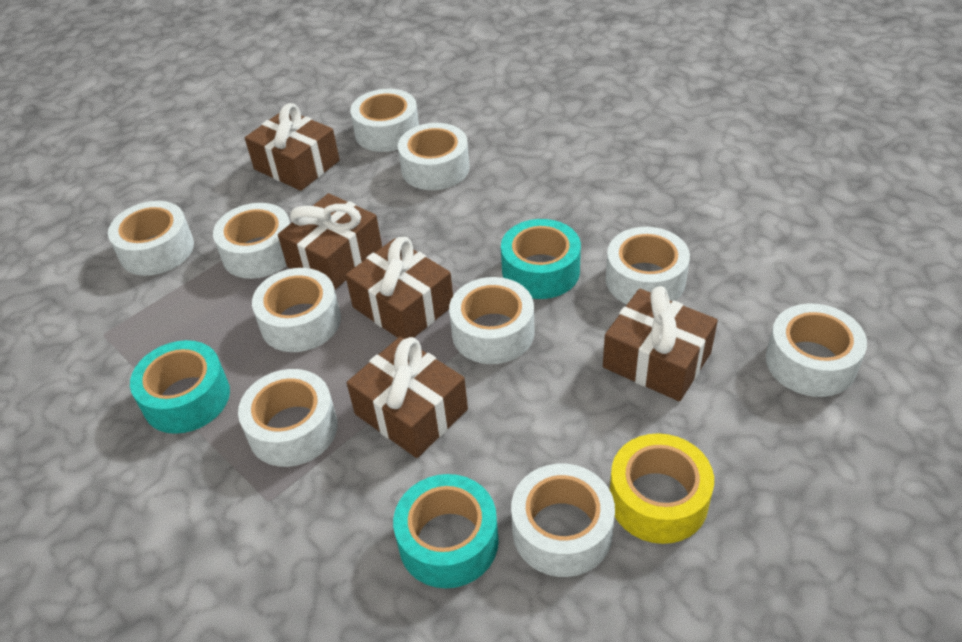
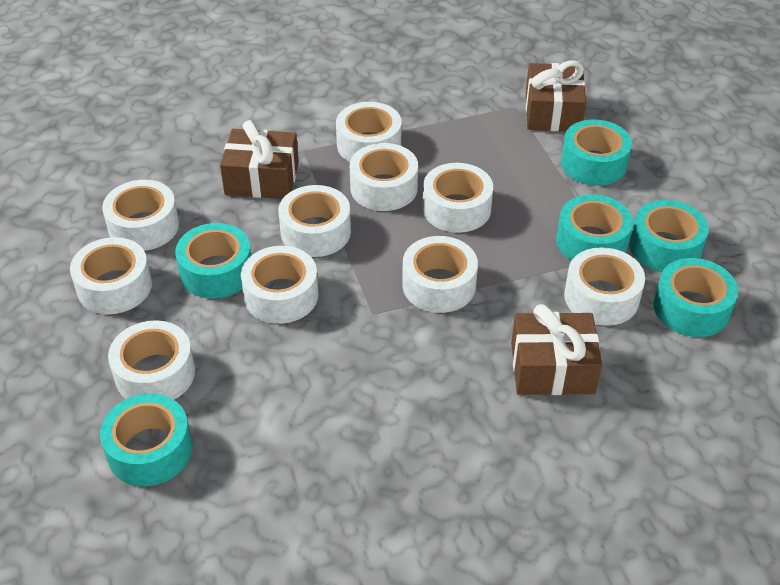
brown gift: 5 -> 3
turquoise tape: 3 -> 6
yellow tape: 1 -> 0

